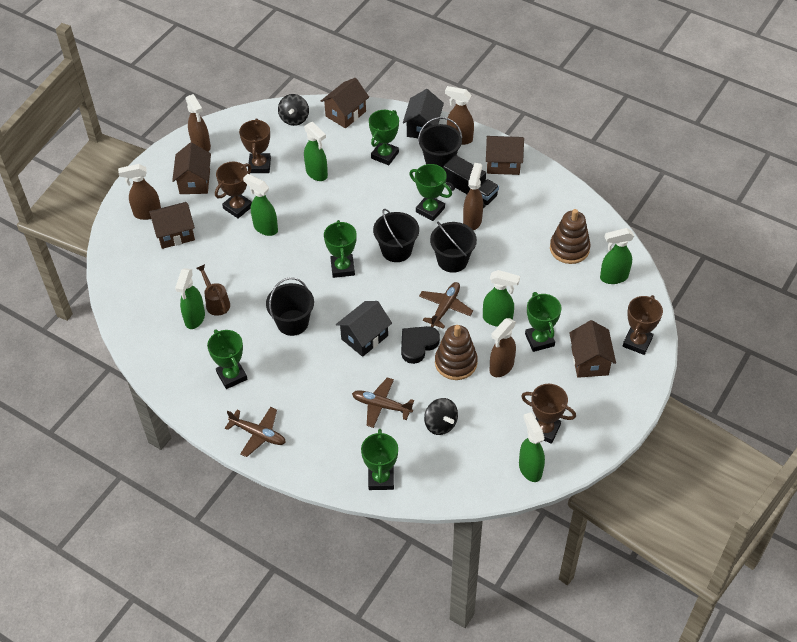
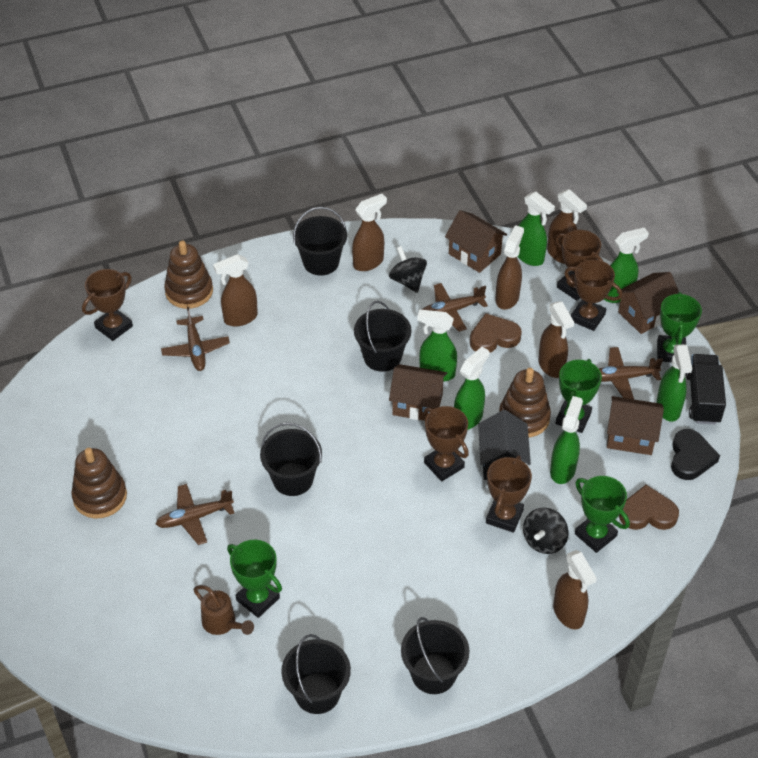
black bucket: 4 -> 5
black house: 2 -> 1
brown heart: 0 -> 2
brown house: 5 -> 4
brown plane: 3 -> 4
brown spray bottle: 5 -> 6
brown stacking toy: 2 -> 3
brown trophy: 4 -> 5
green trophy: 6 -> 4

